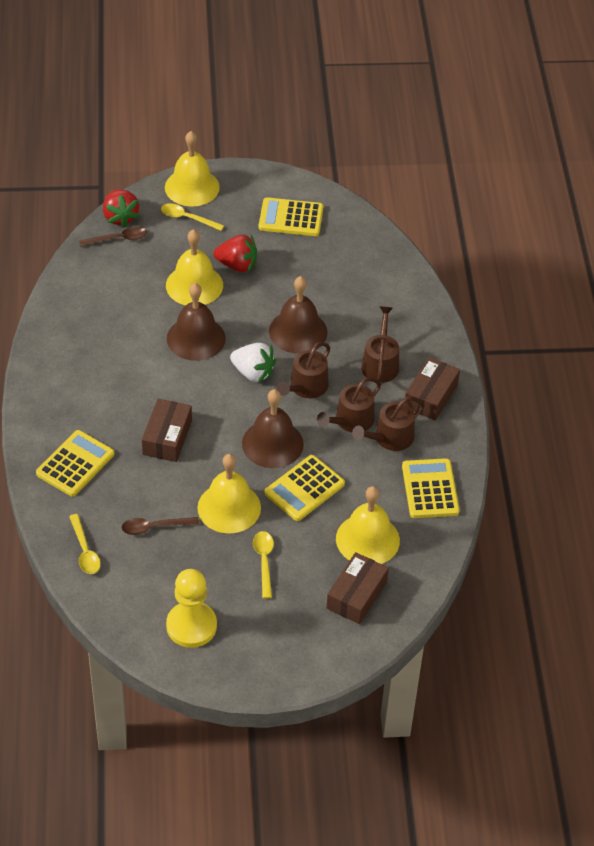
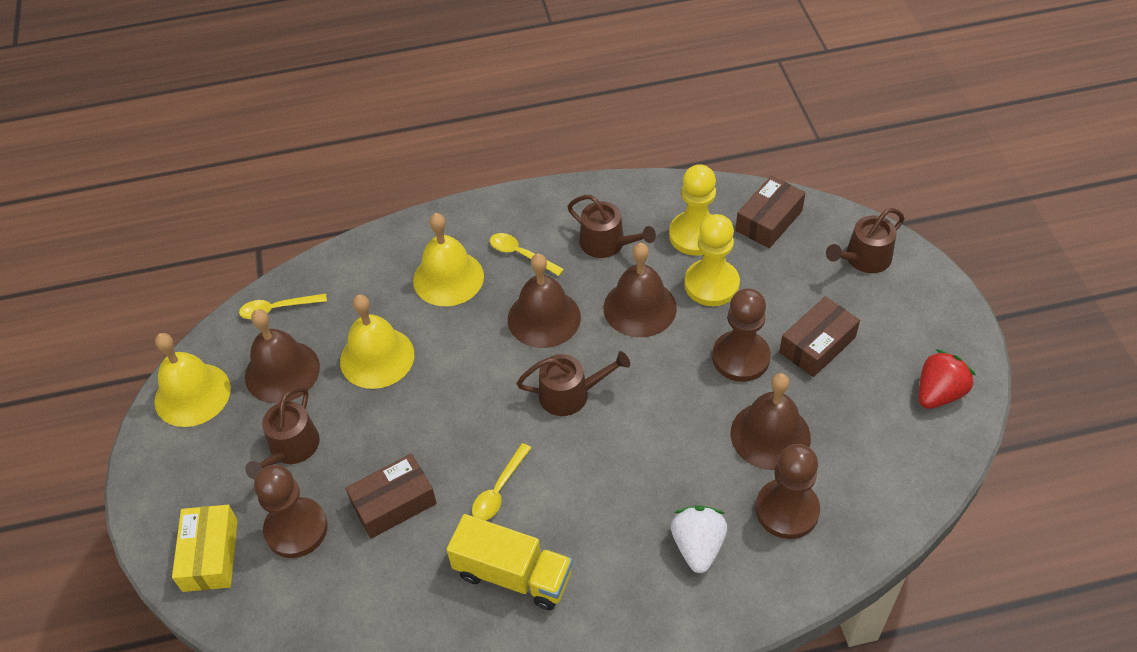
brown bell: 3 -> 4
brown pawn: 0 -> 3
brown spoon: 2 -> 0
red strawberry: 2 -> 1
yellow bell: 4 -> 3
yellow box: 0 -> 1
yellow calculator: 4 -> 0
yellow pawn: 1 -> 2
yellow truck: 0 -> 1

